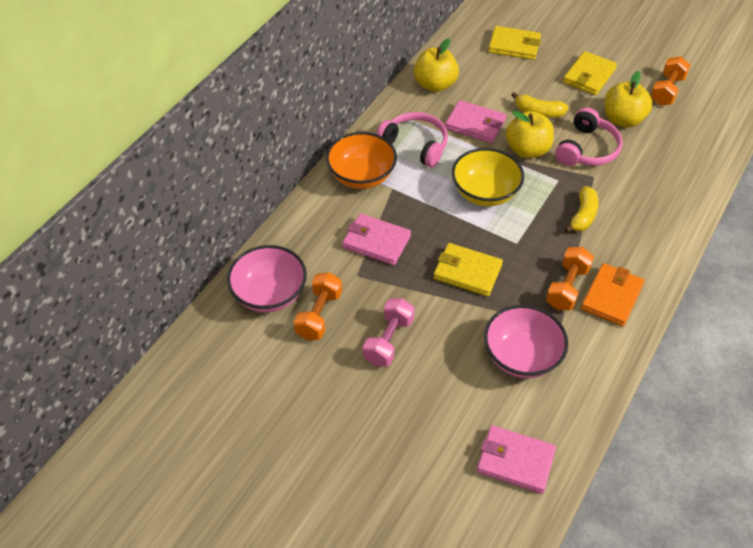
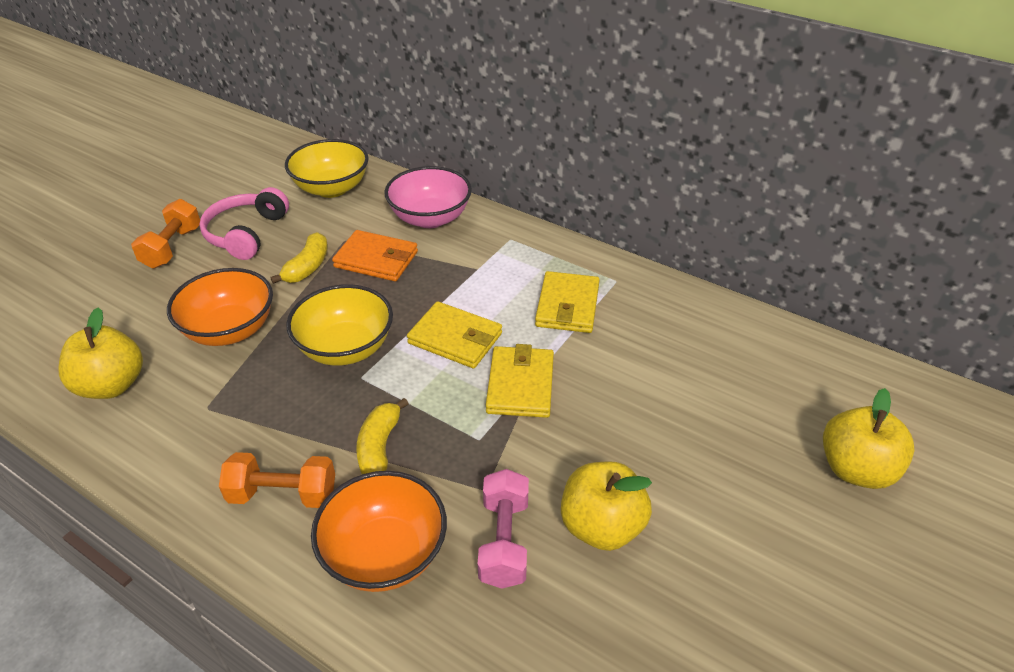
orange bowl: 1 -> 2
orange dumbbell: 3 -> 2
pink bowl: 2 -> 1
pink headphones: 2 -> 1
pink wallet: 3 -> 0
yellow bowl: 1 -> 2

